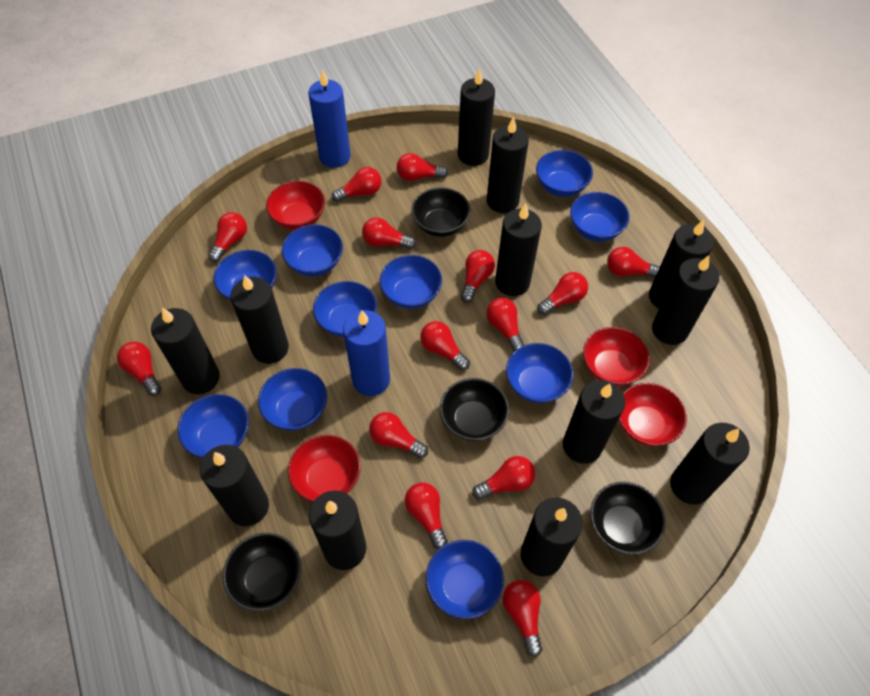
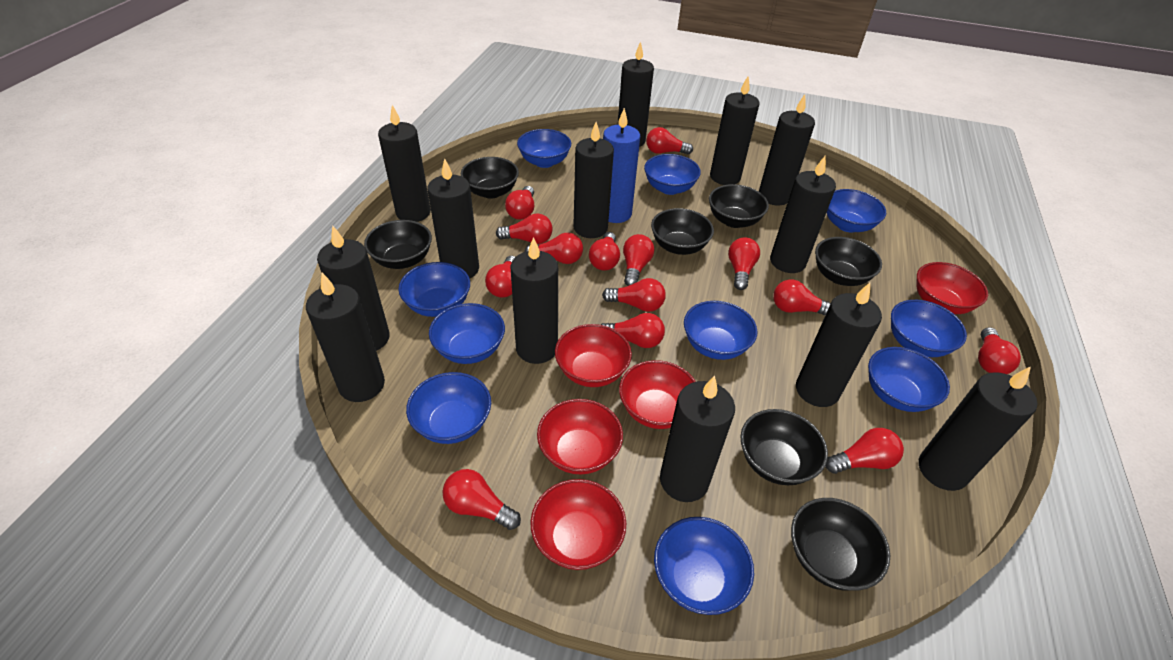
black bowl: 4 -> 7
black candle: 12 -> 13
blue candle: 2 -> 1
red bowl: 4 -> 5

